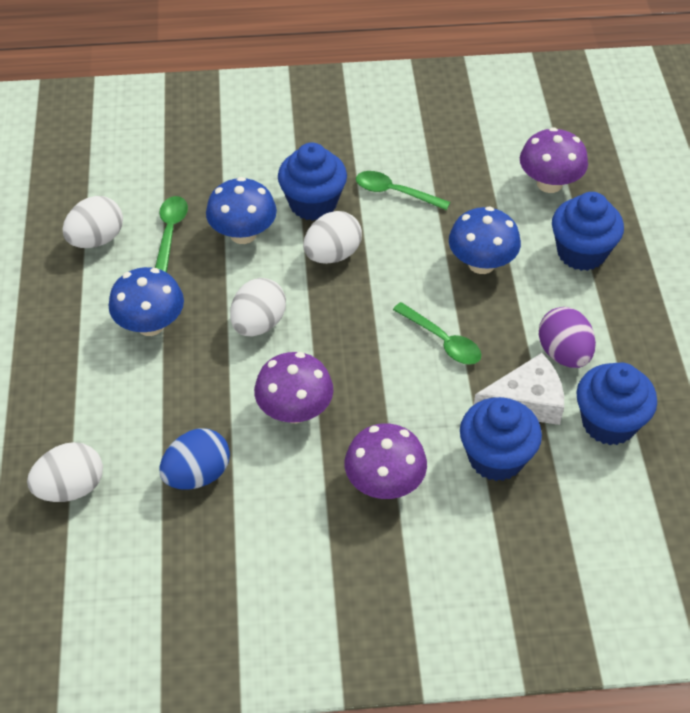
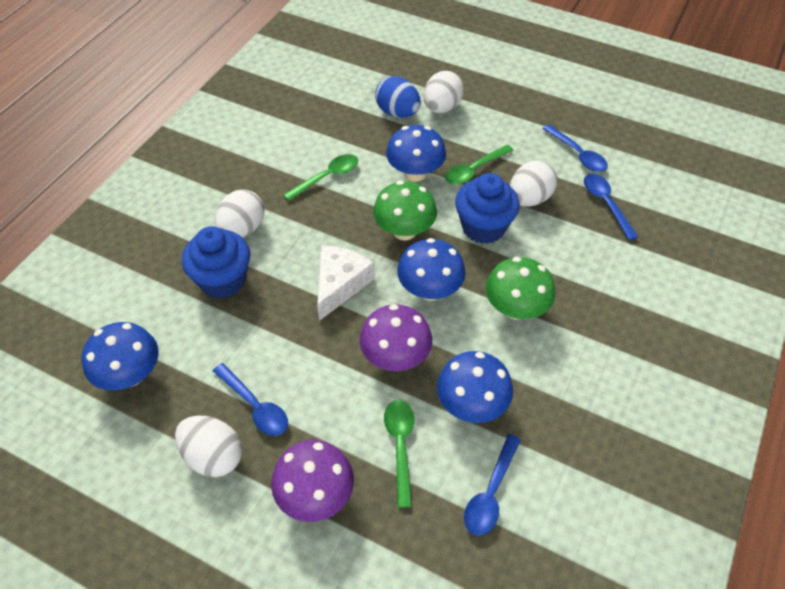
blue cupcake: 4 -> 2
blue mushroom: 3 -> 4
blue spoon: 0 -> 4
green mushroom: 0 -> 2
purple egg: 1 -> 0
purple mushroom: 3 -> 2

